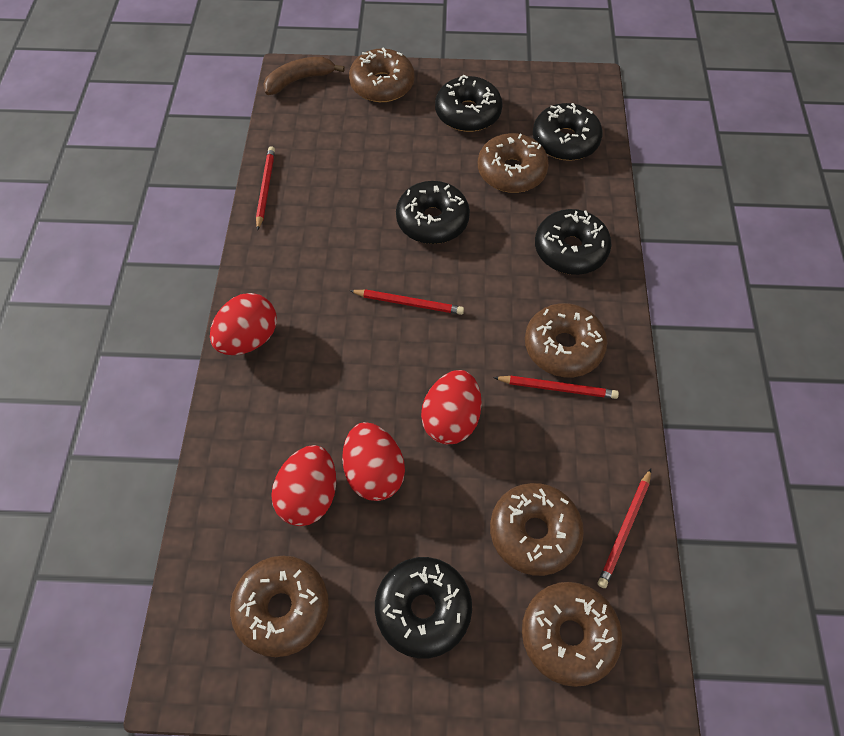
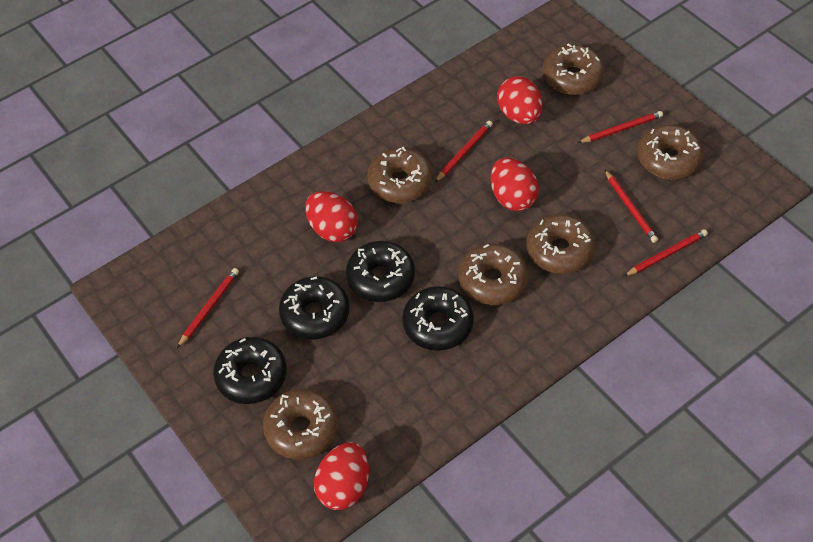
black donut: 5 -> 4
brown banana: 1 -> 0
red pencil: 4 -> 5

